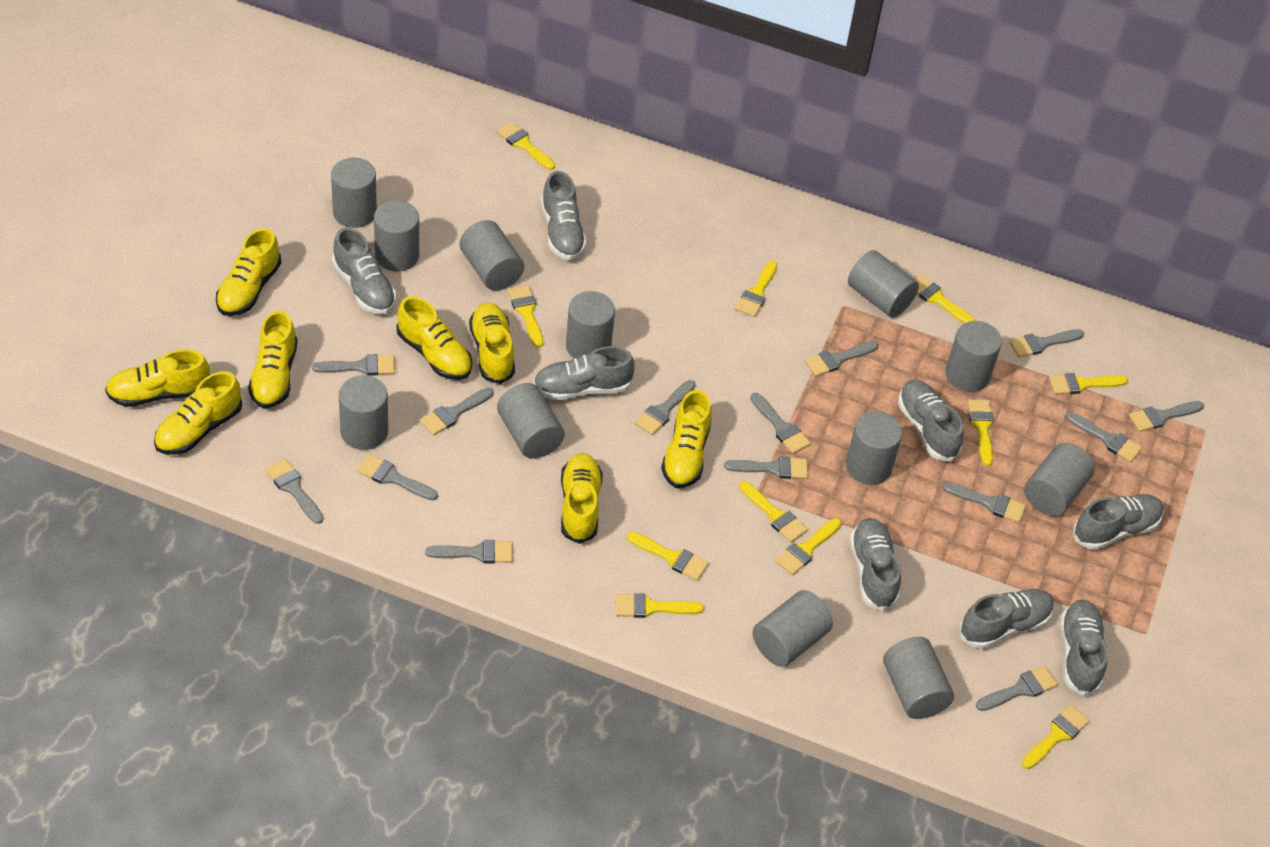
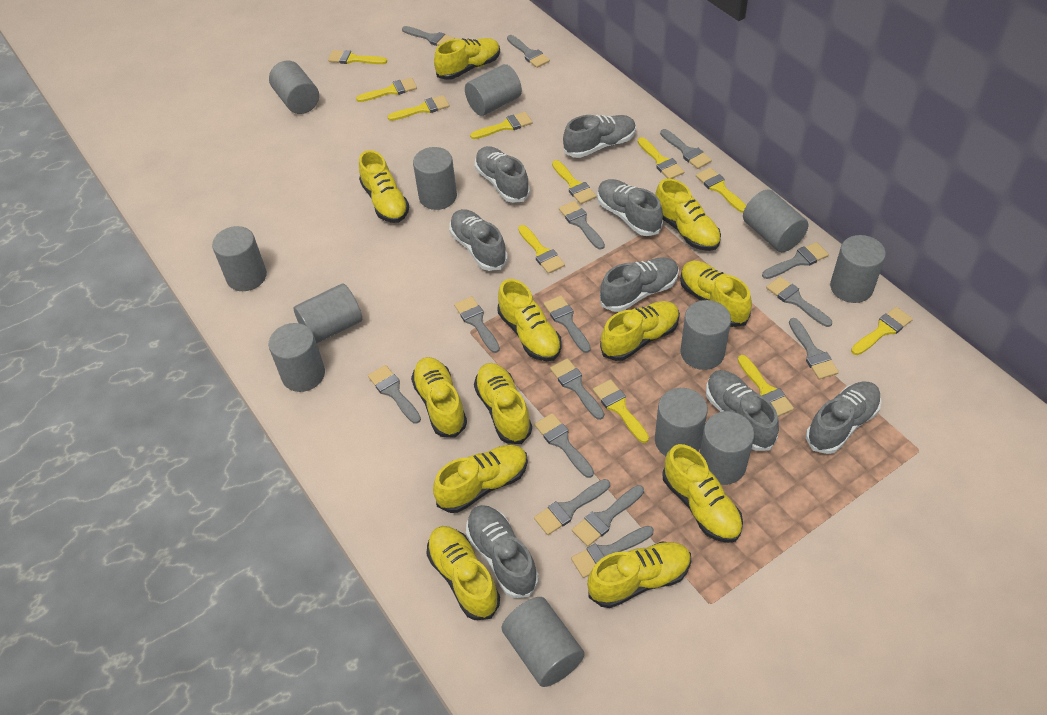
grey brush: 14 -> 15
yellow shoe: 8 -> 12

